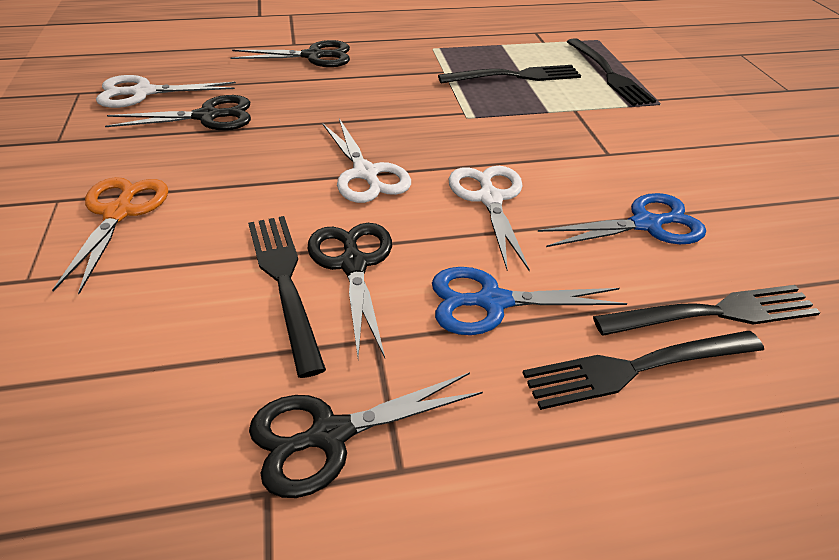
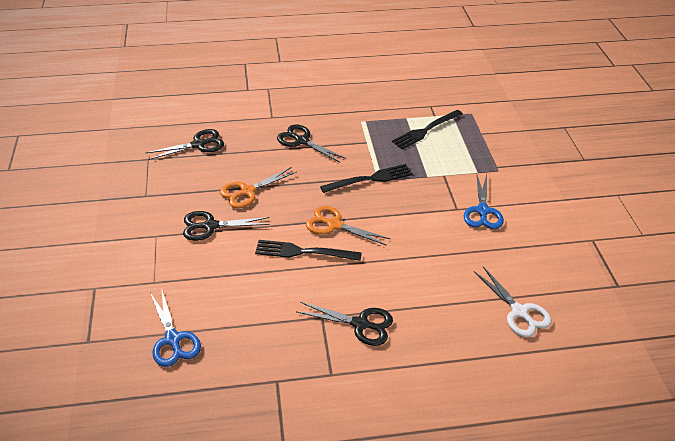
black fork: 5 -> 3
orange scissors: 1 -> 2
white scissors: 3 -> 1

